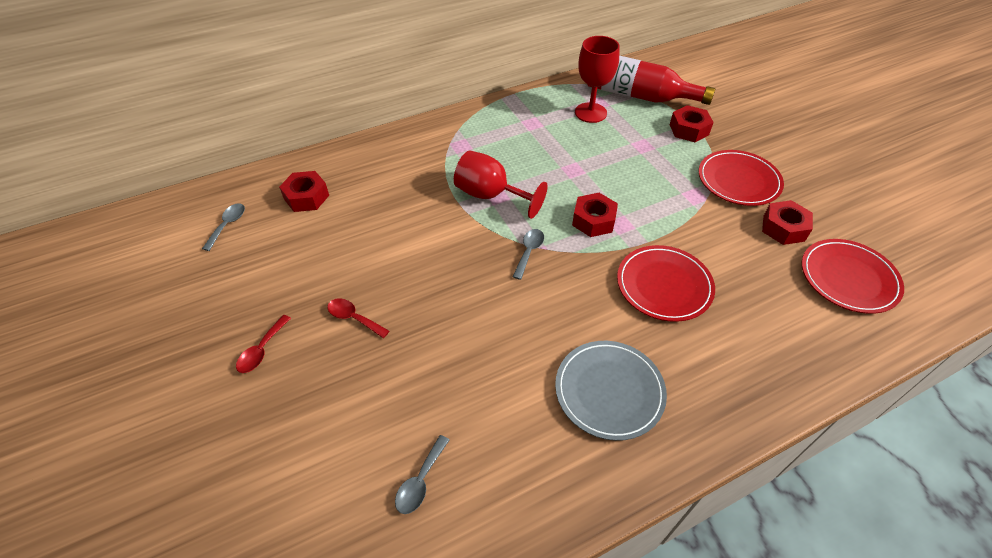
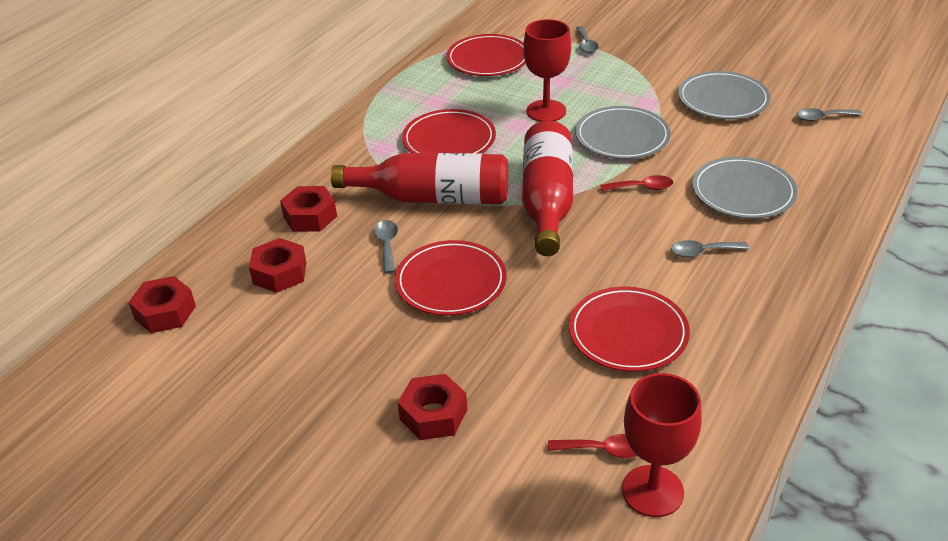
grey plate: 1 -> 3
grey spoon: 3 -> 4
red bottle: 1 -> 2
red plate: 3 -> 4

